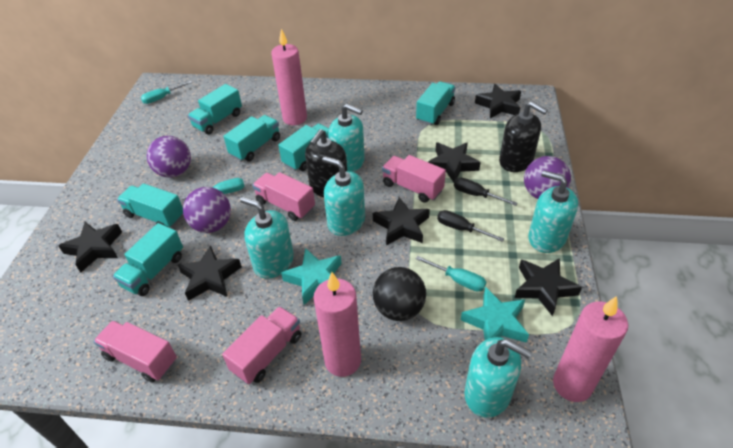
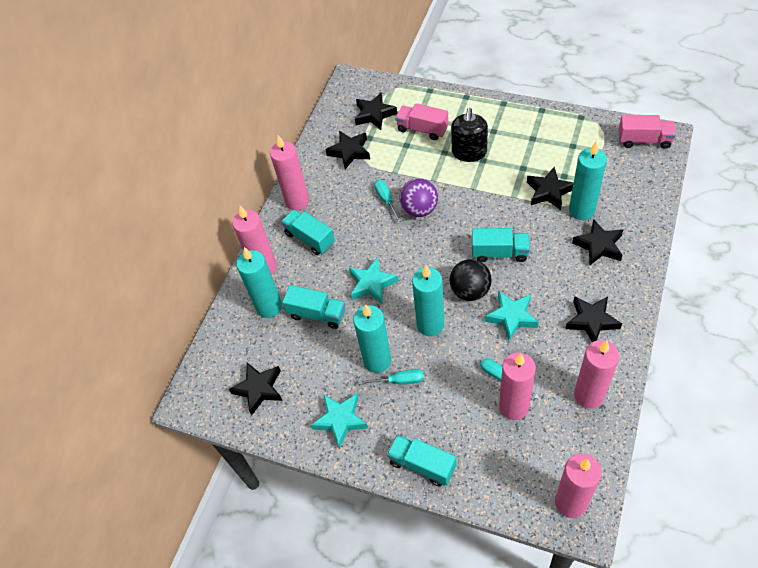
black screwdriver: 2 -> 0
black soap dispenser: 2 -> 1
pink candle: 3 -> 5
pink truck: 4 -> 2
purple ball: 3 -> 1
turquoise candle: 0 -> 4
turquoise soap dispenser: 5 -> 0
turquoise star: 2 -> 3
turquoise truck: 6 -> 4

